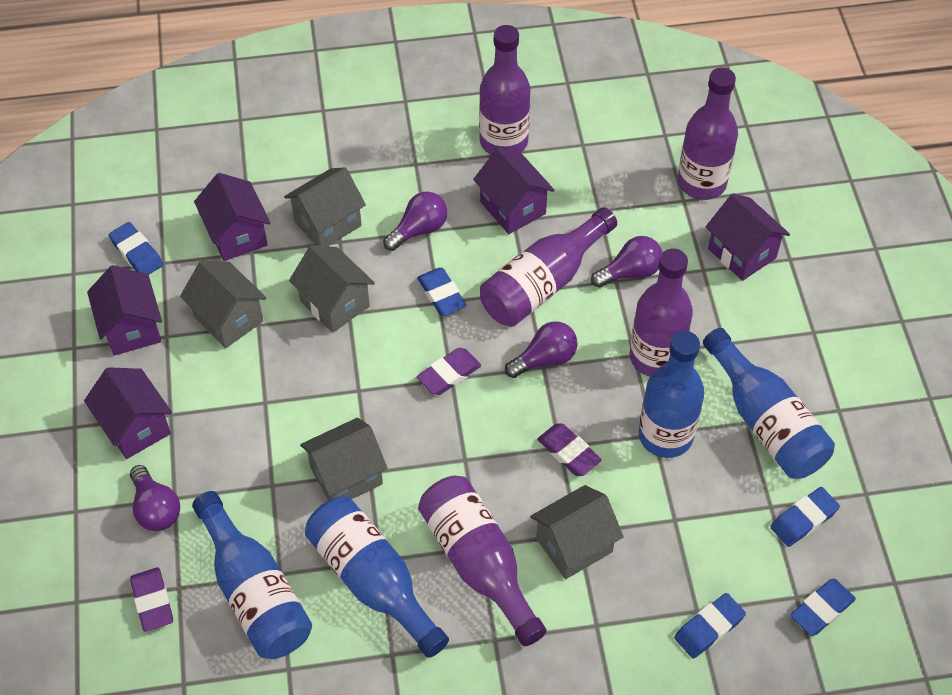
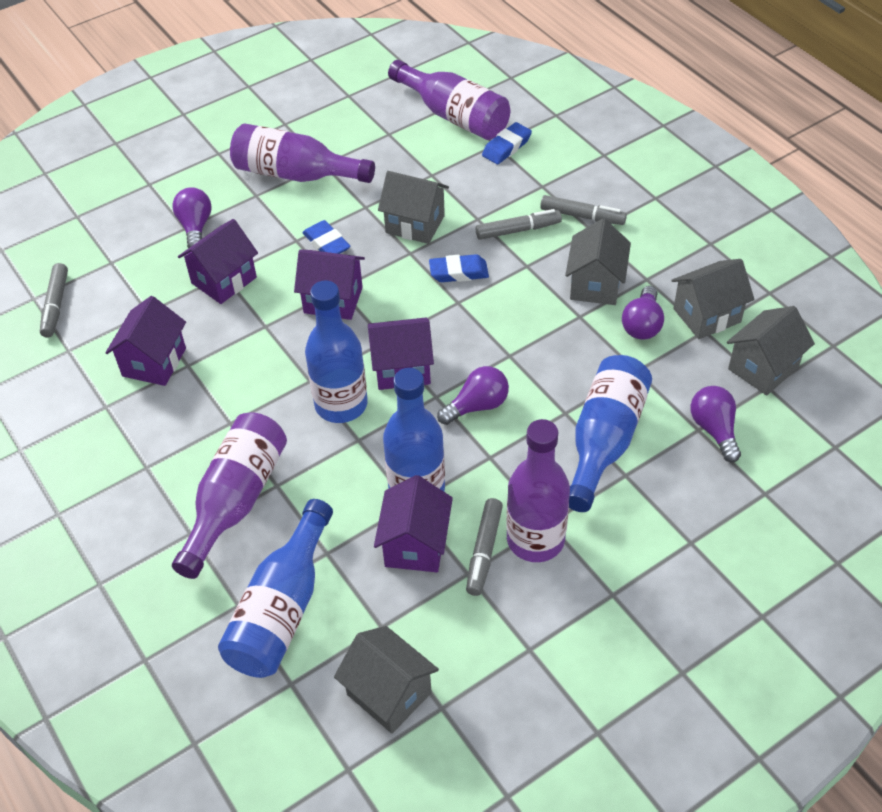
blue eraser: 5 -> 3
grey marker: 0 -> 4
purple bottle: 5 -> 4
purple eraser: 3 -> 0

